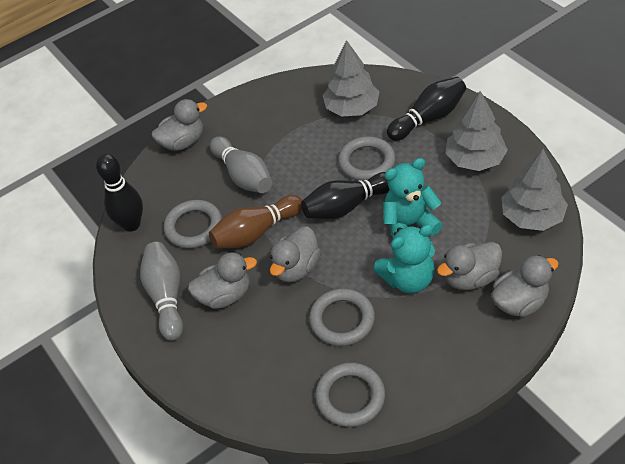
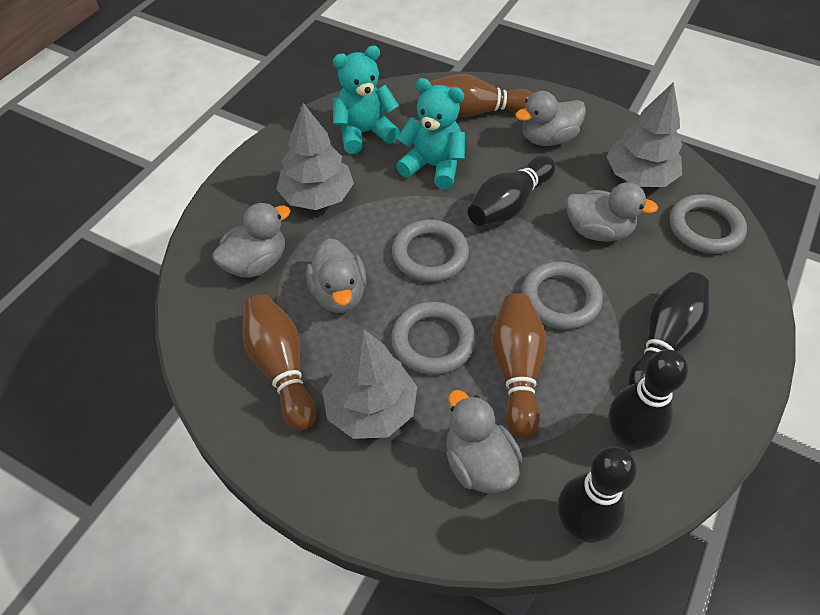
black bowling pin: 3 -> 4
brown bowling pin: 1 -> 3
grey bowling pin: 2 -> 0

